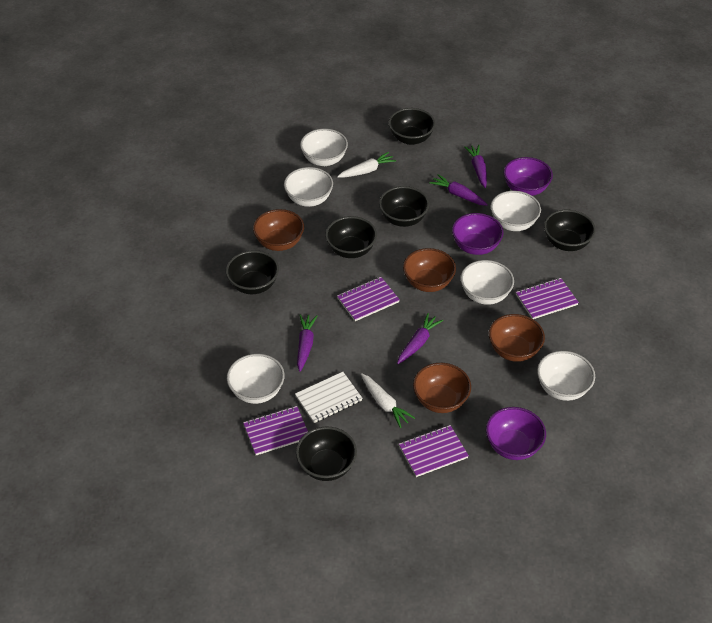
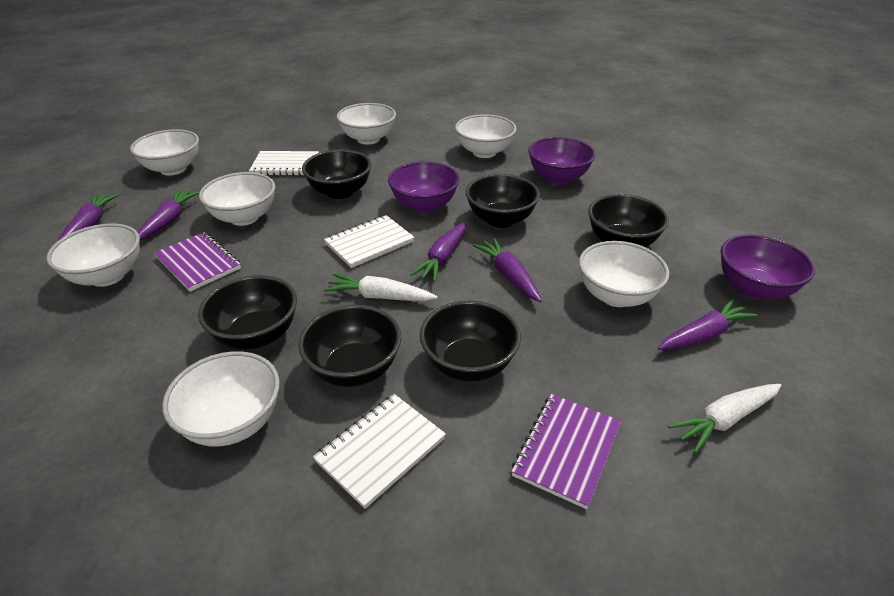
brown bowl: 4 -> 0
purple carrot: 4 -> 5
purple notebook: 4 -> 2
white bowl: 6 -> 7
white notebook: 1 -> 3

